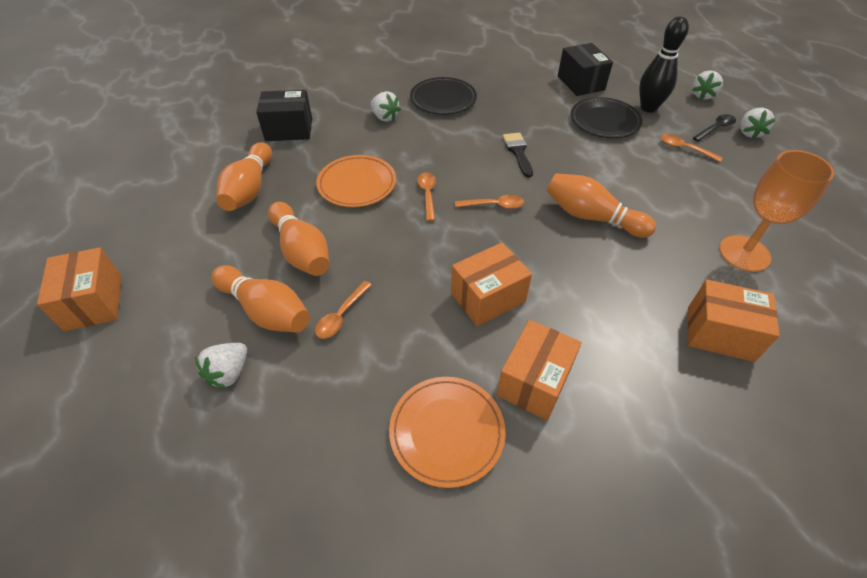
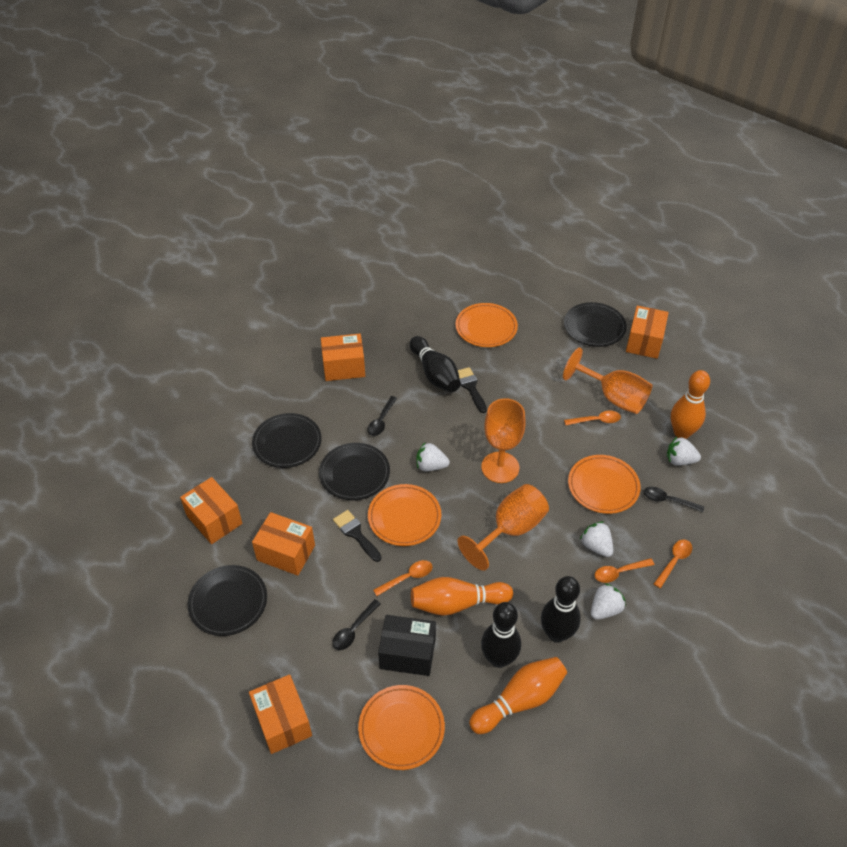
black bowling pin: 1 -> 3
black box: 2 -> 1
black brush: 1 -> 2
black plate: 2 -> 4
black spoon: 1 -> 3
orange bowling pin: 4 -> 3
orange box: 4 -> 5
orange goblet: 1 -> 3
orange plate: 2 -> 4

